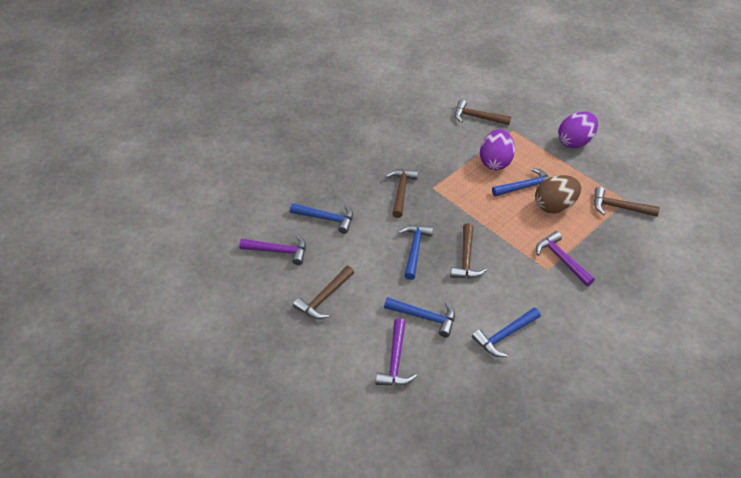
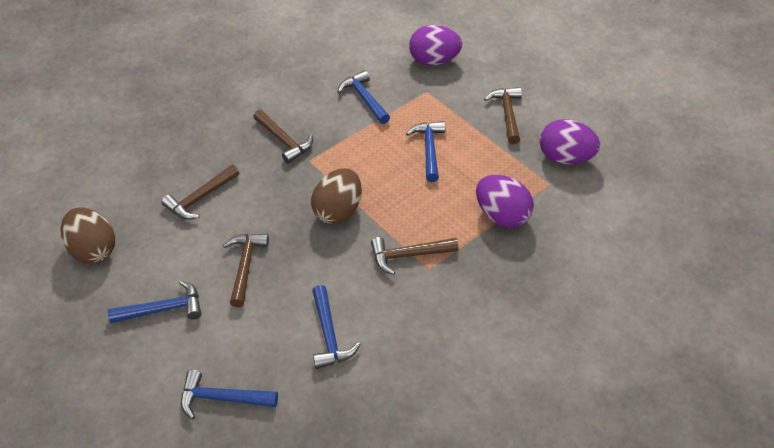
brown egg: 1 -> 2
purple egg: 2 -> 3
purple hammer: 3 -> 0

